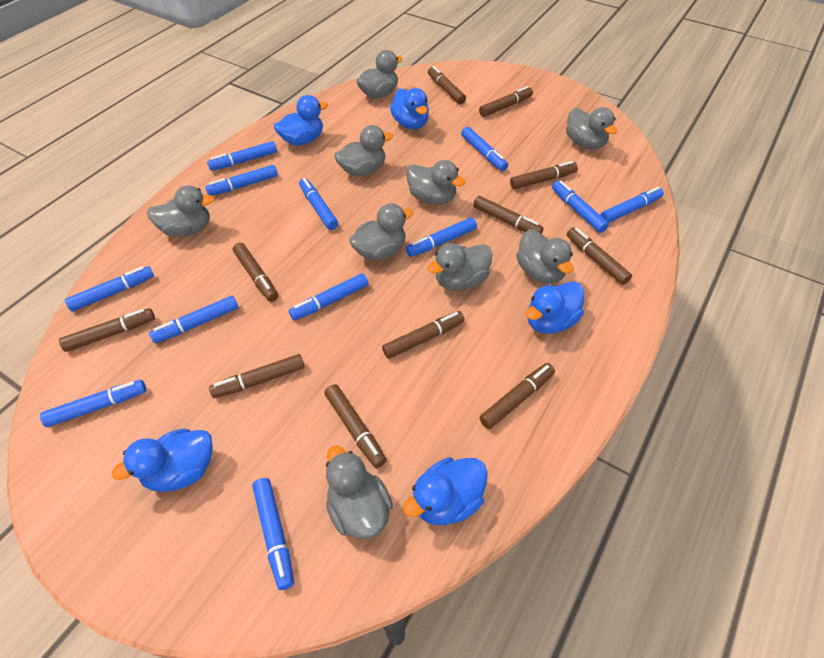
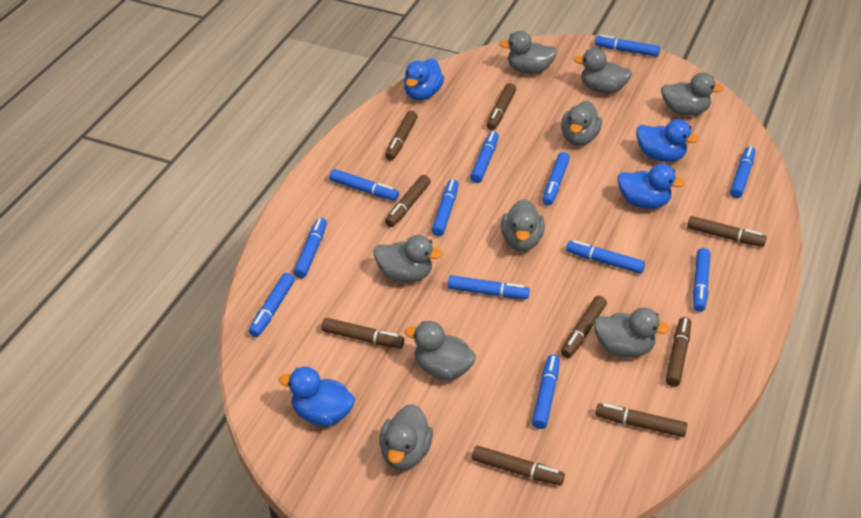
blue duck: 5 -> 4
brown marker: 11 -> 9

